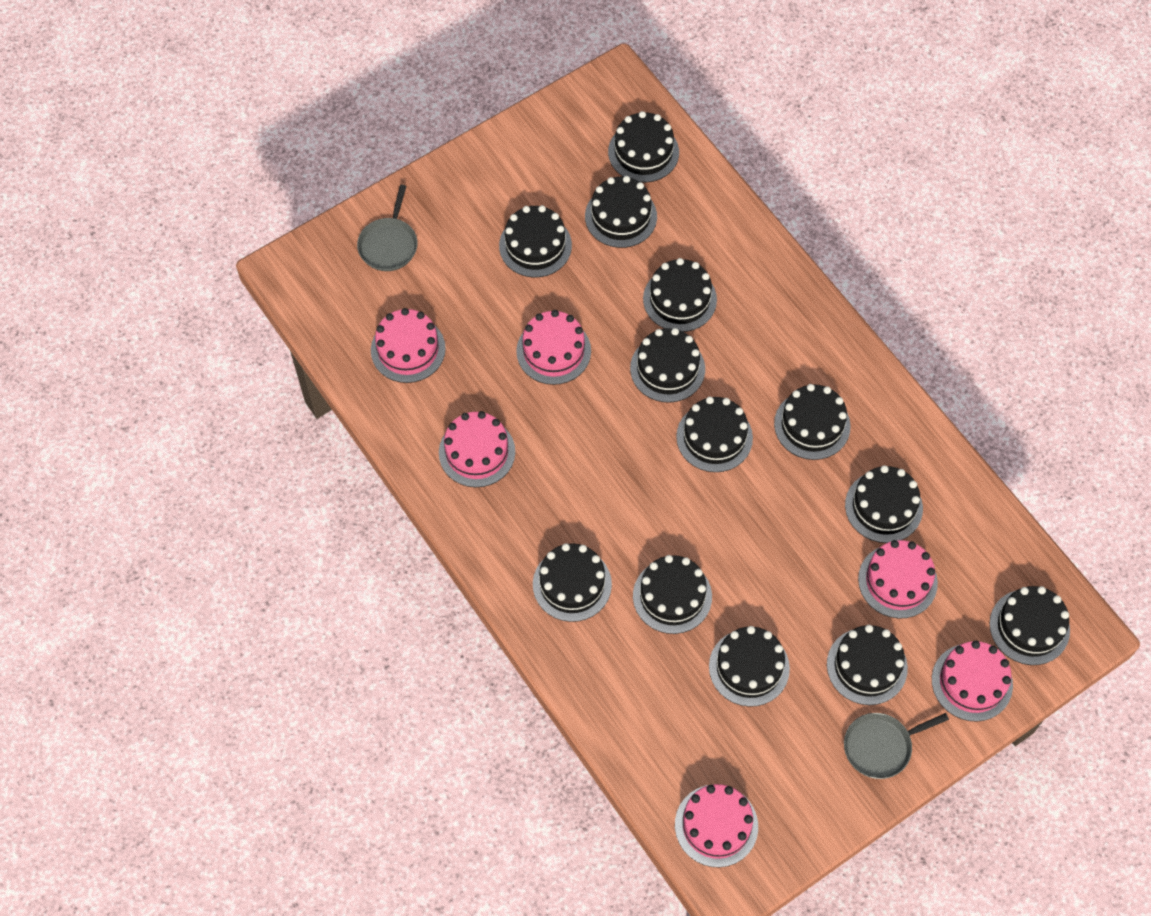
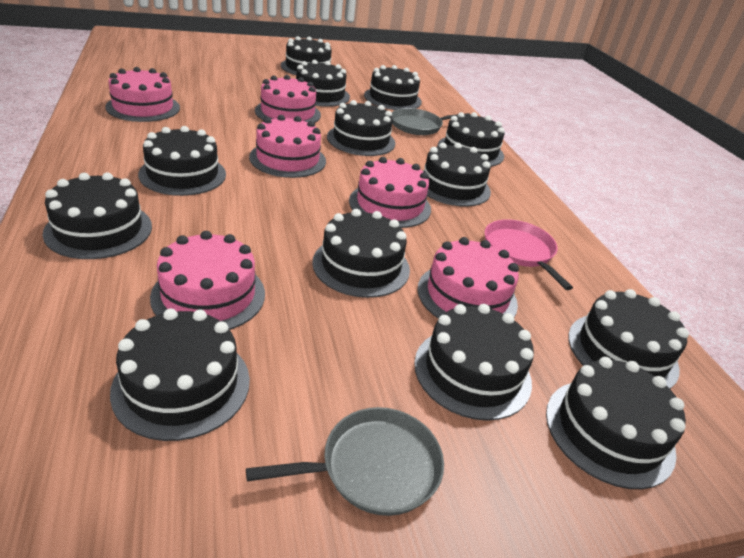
pink pan: 0 -> 1

